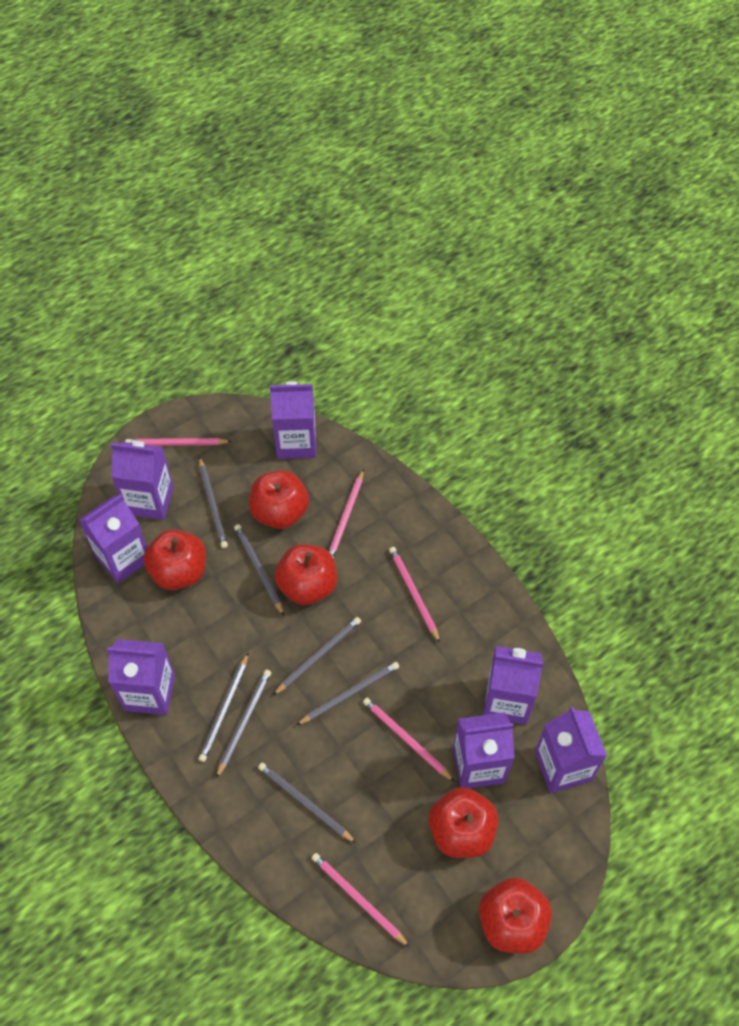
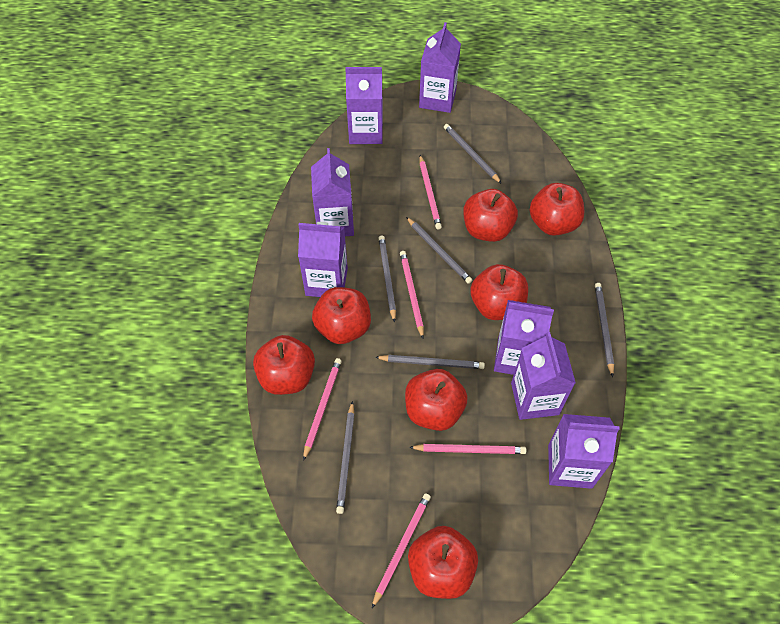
grey pencil: 7 -> 6
red apple: 5 -> 7

